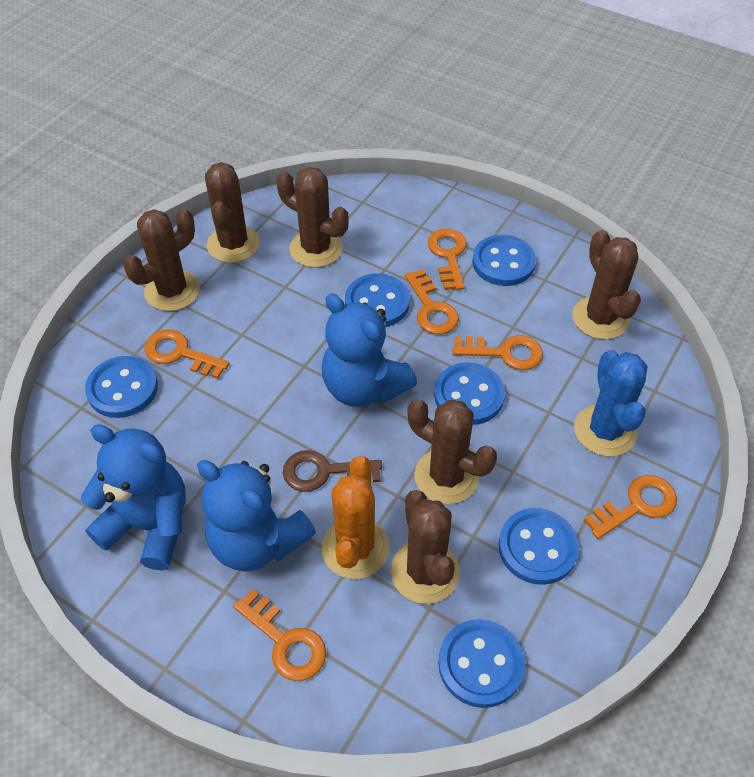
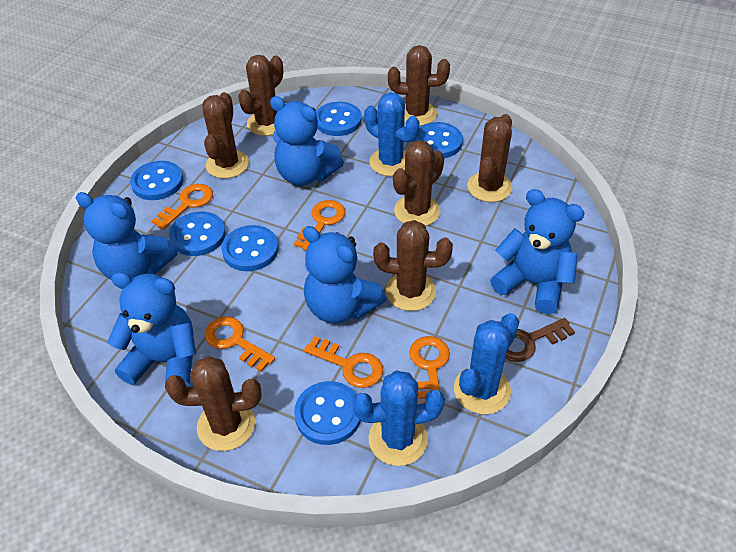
blue cactus: 1 -> 3
blue teddy bear: 3 -> 5
brown cactus: 6 -> 7
orange cactus: 1 -> 0
orange key: 6 -> 5

